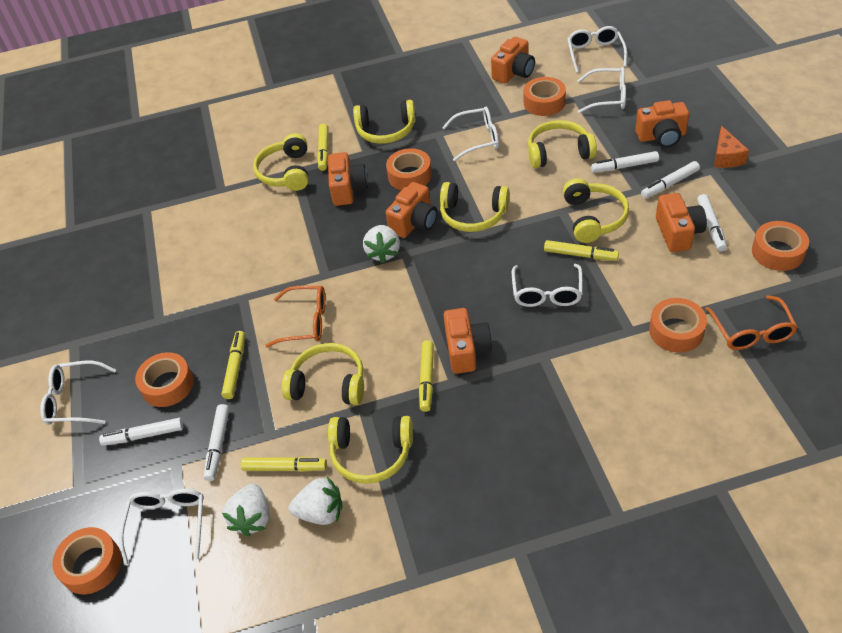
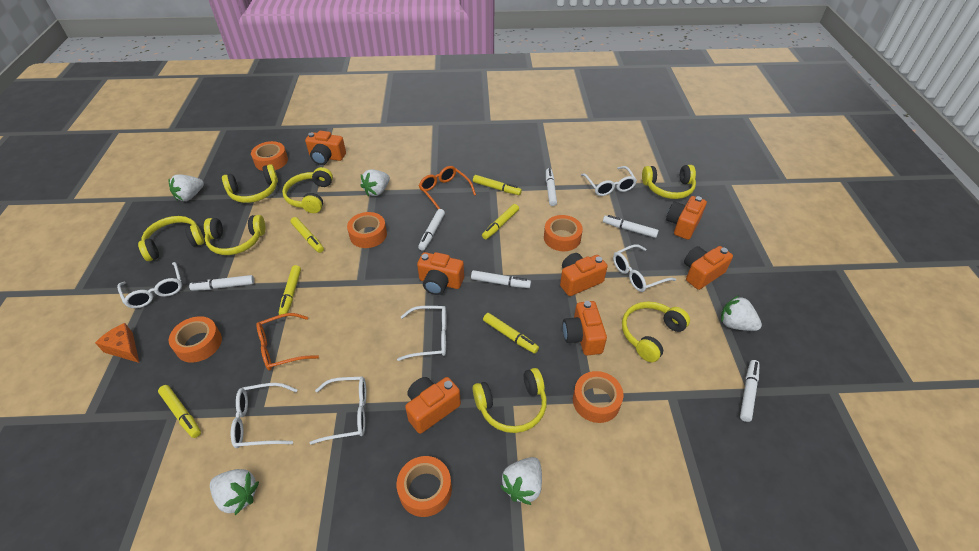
orange camera: 6 -> 7
white marker: 5 -> 6
white strawberry: 3 -> 5
yellow marker: 5 -> 6

